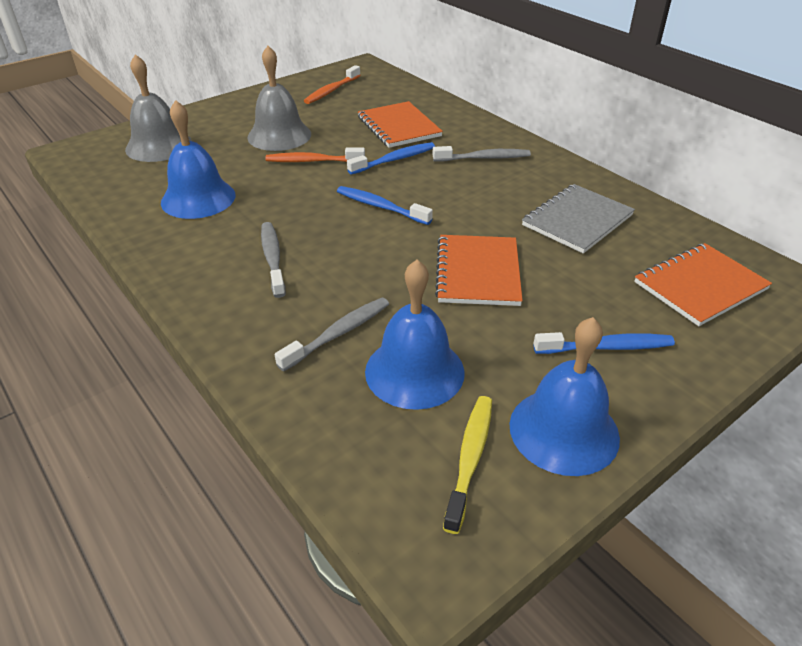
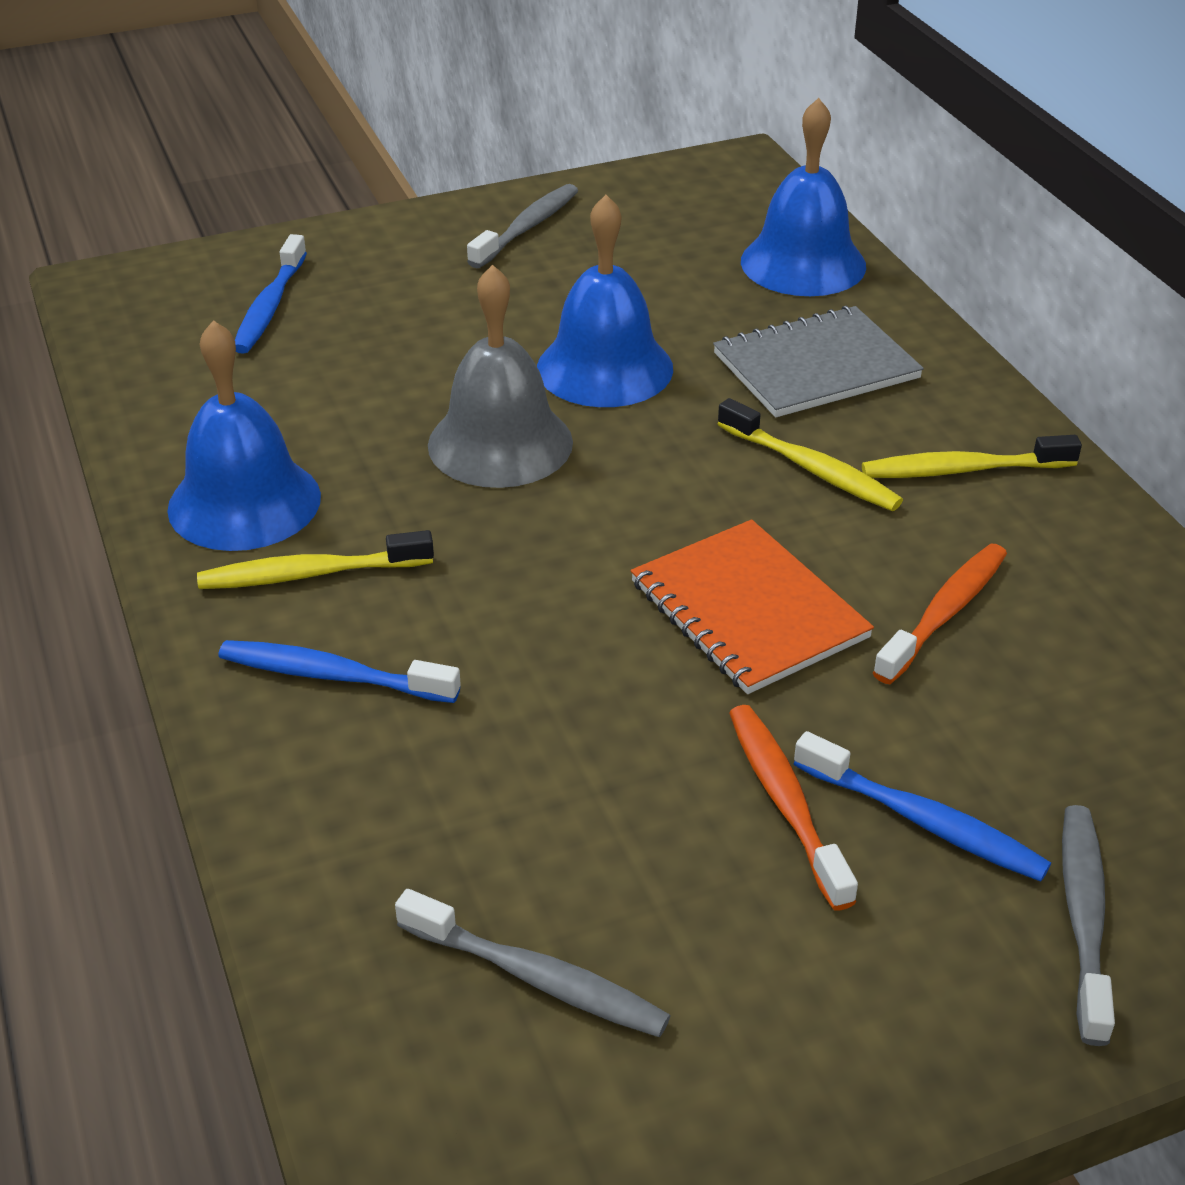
grey bell: 2 -> 1
orange notebook: 3 -> 1
yellow toothbrush: 1 -> 3

